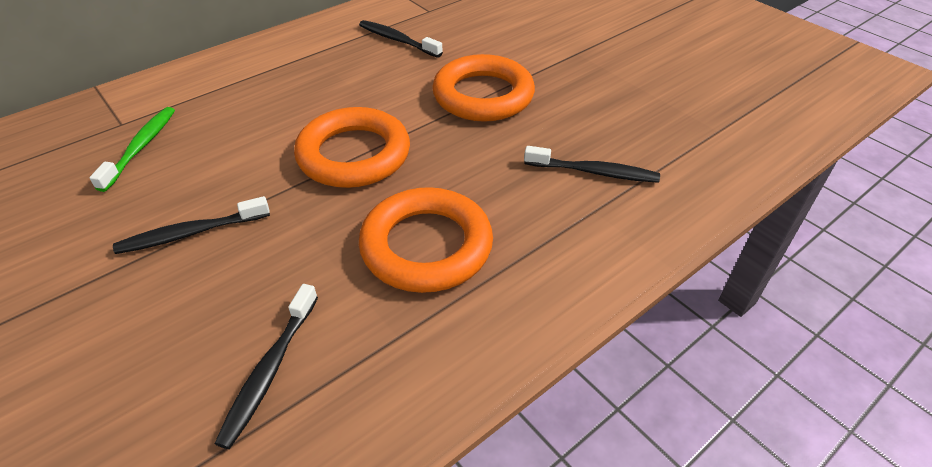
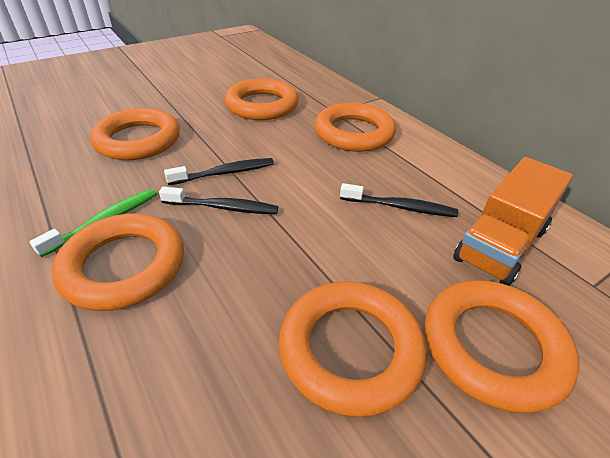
black toothbrush: 4 -> 3
orange ring: 3 -> 6
orange truck: 0 -> 1

